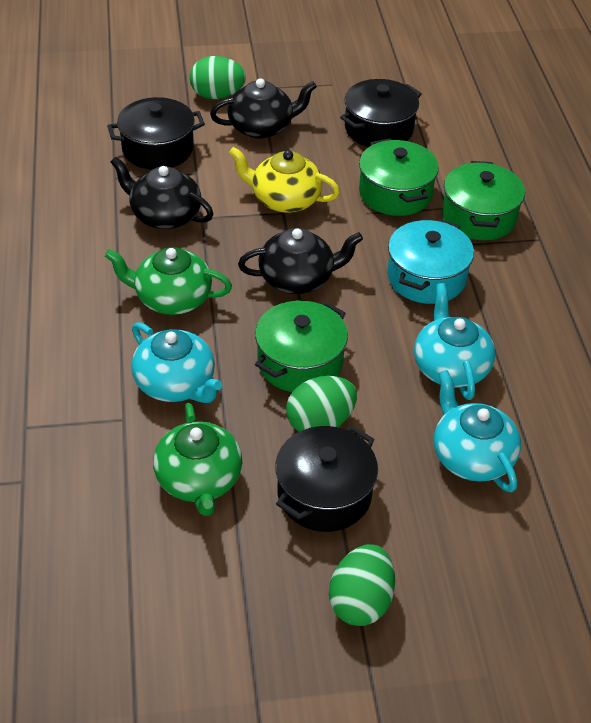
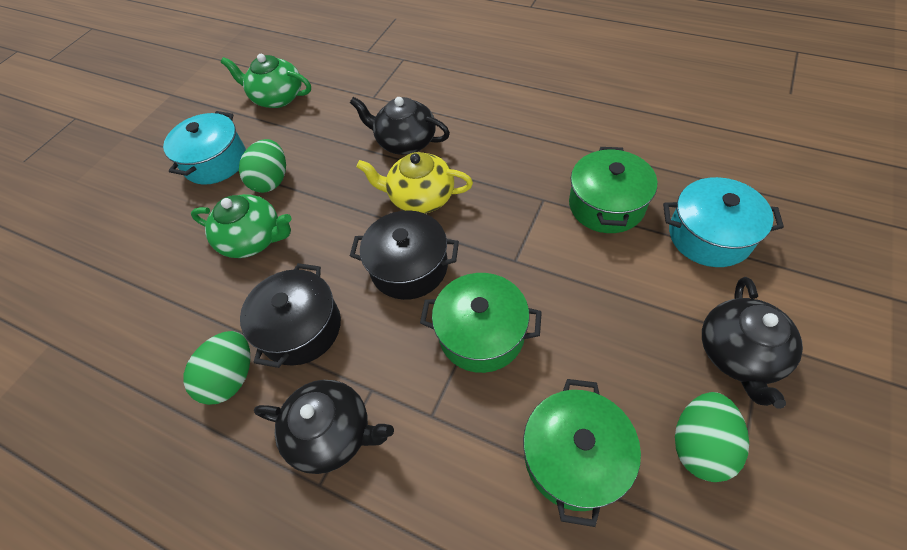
black pot: 3 -> 2
turquoise pot: 1 -> 2
turquoise teapot: 3 -> 0

